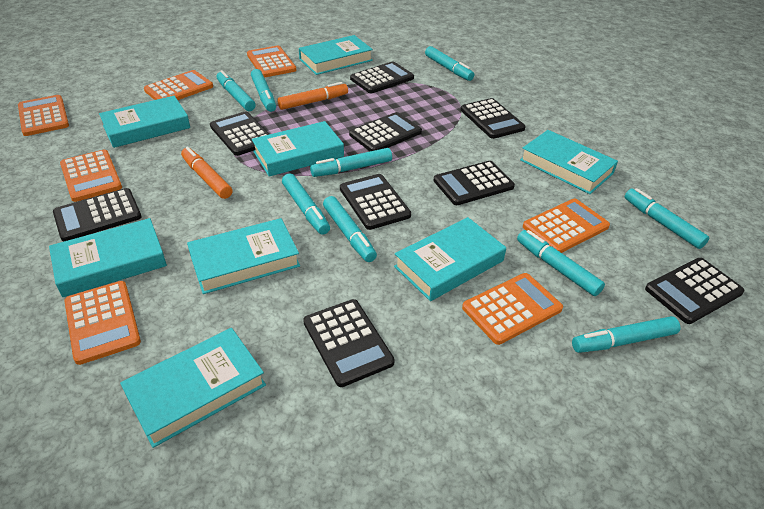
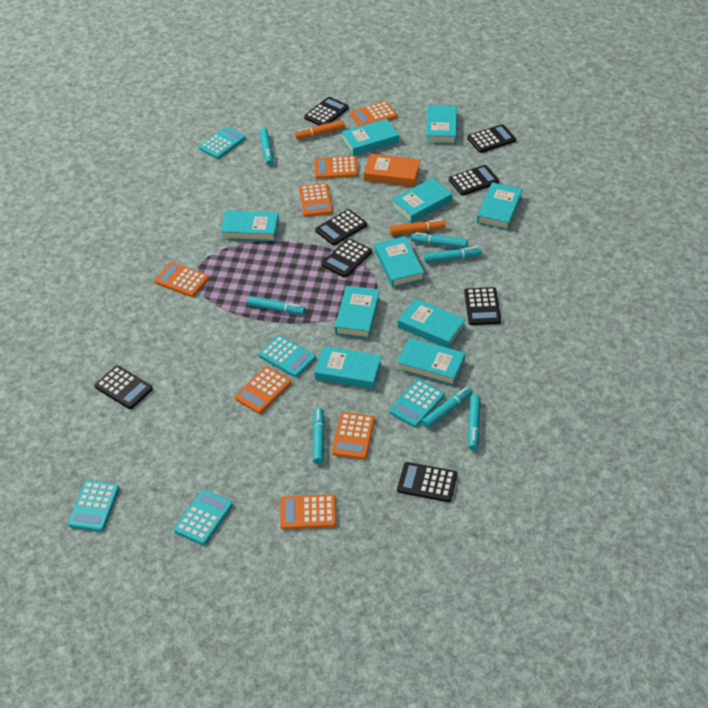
black calculator: 9 -> 8
orange book: 0 -> 1
turquoise book: 8 -> 10
turquoise calculator: 0 -> 5
turquoise marker: 9 -> 7

